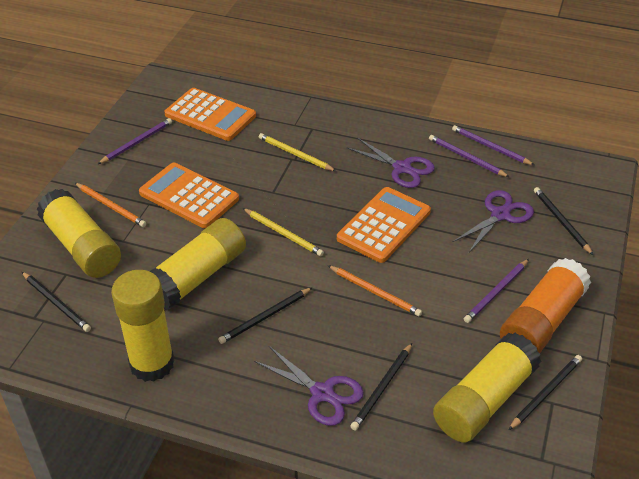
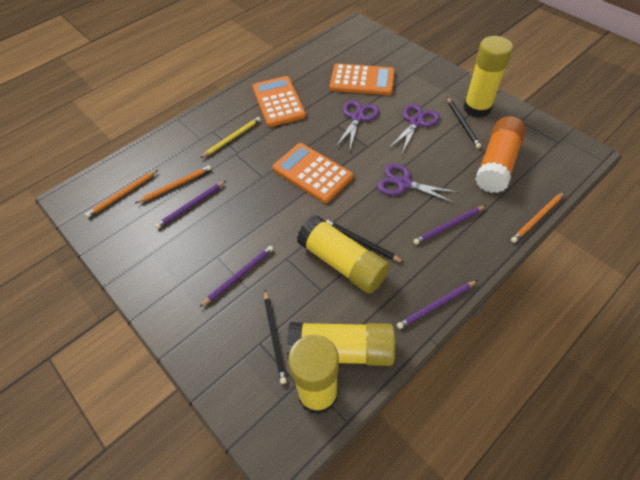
black pencil: 5 -> 3
orange pencil: 2 -> 3
yellow pencil: 2 -> 1

